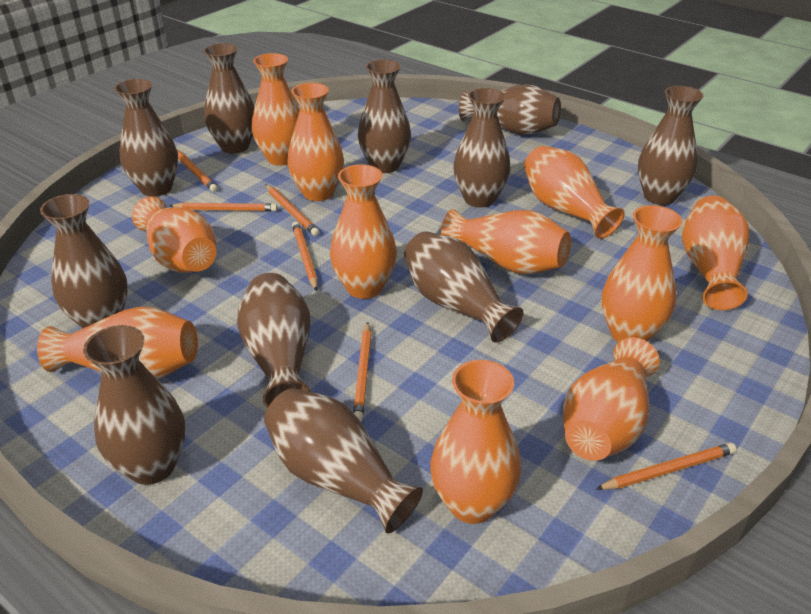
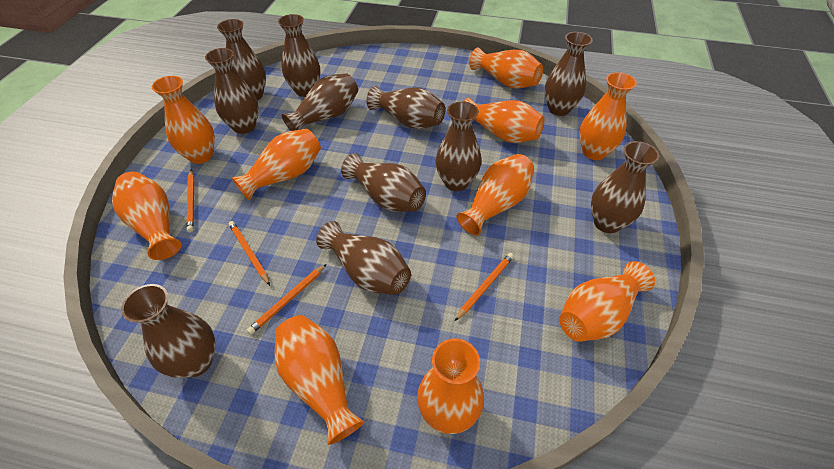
orange pencil: 6 -> 4
orange vase: 11 -> 10

